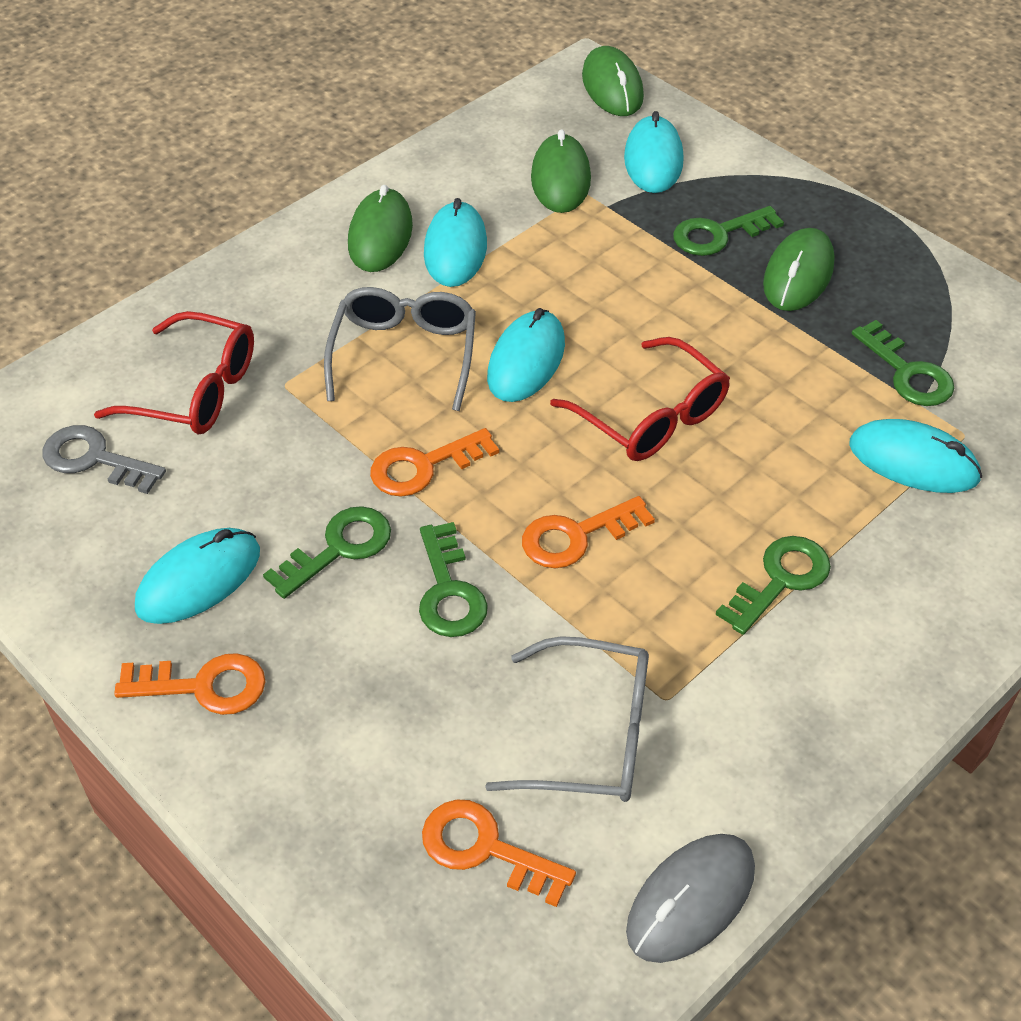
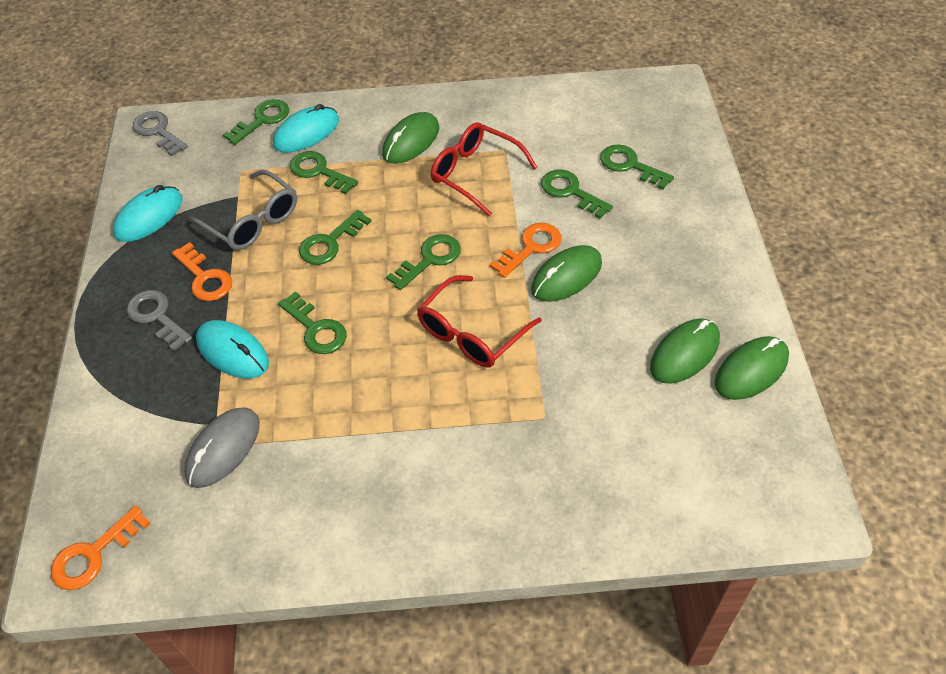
green key: 5 -> 7
grey glasses: 2 -> 1
grey key: 1 -> 2
orange key: 4 -> 3
turquoise mouse: 5 -> 3

